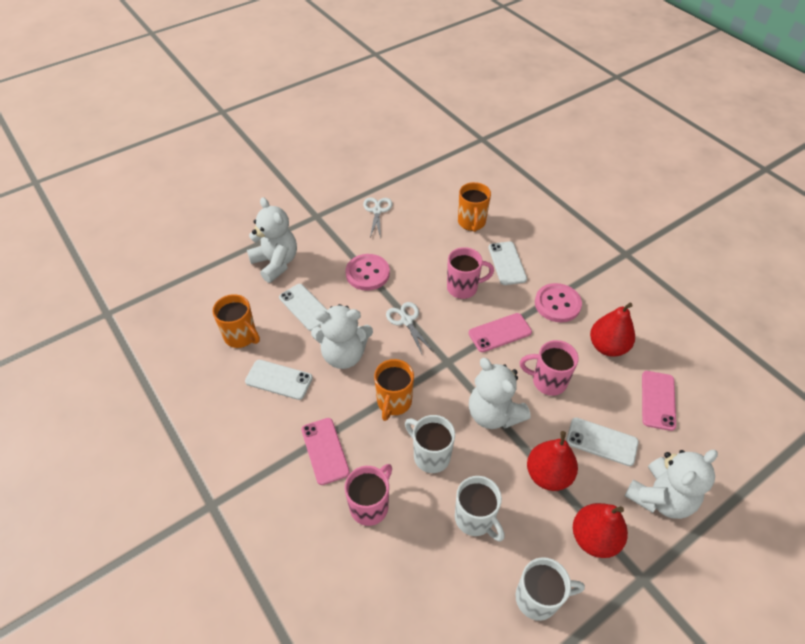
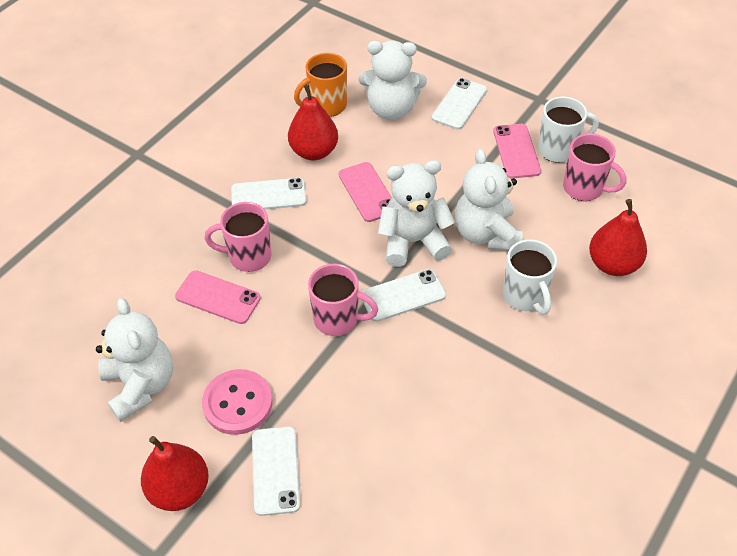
orange mug: 3 -> 1
pink button: 2 -> 1
white mug: 3 -> 2
white scissors: 2 -> 0

